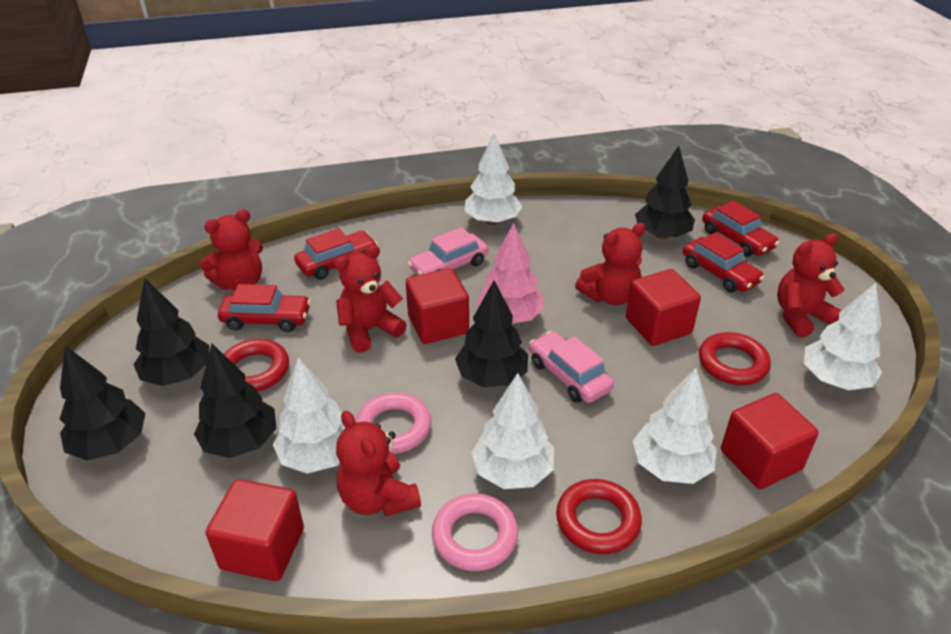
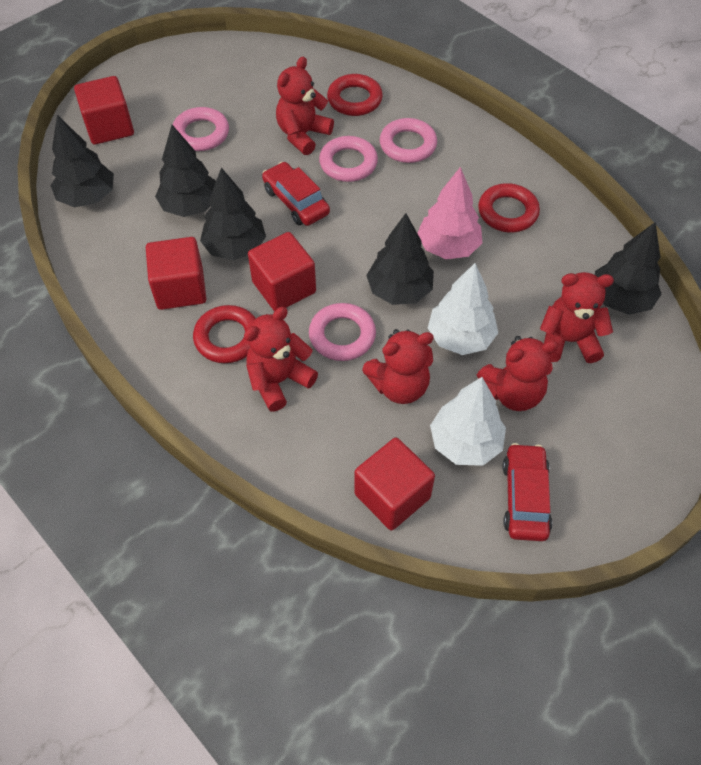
pink car: 2 -> 0
pink ring: 2 -> 4
red car: 4 -> 2
white tree: 5 -> 2

